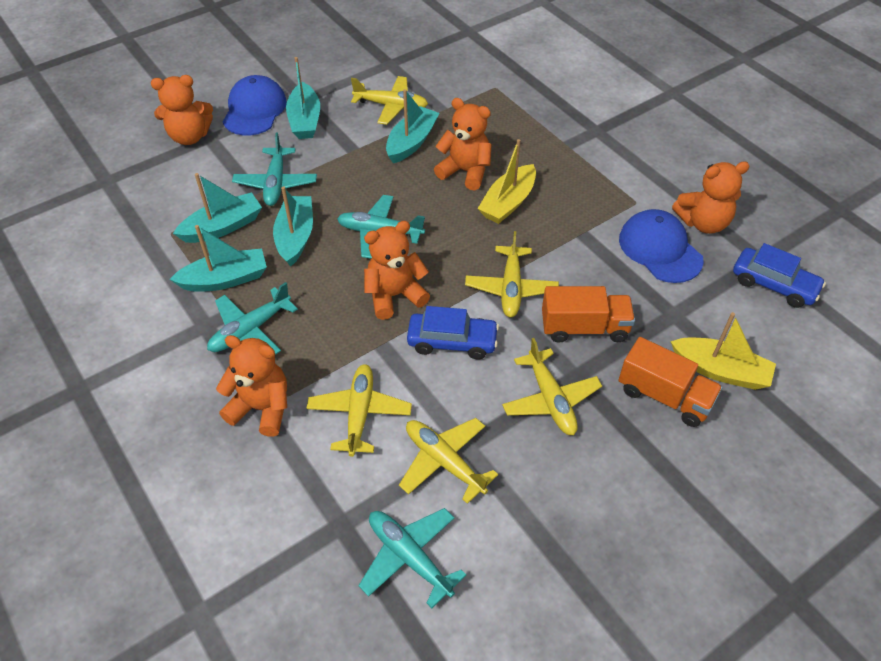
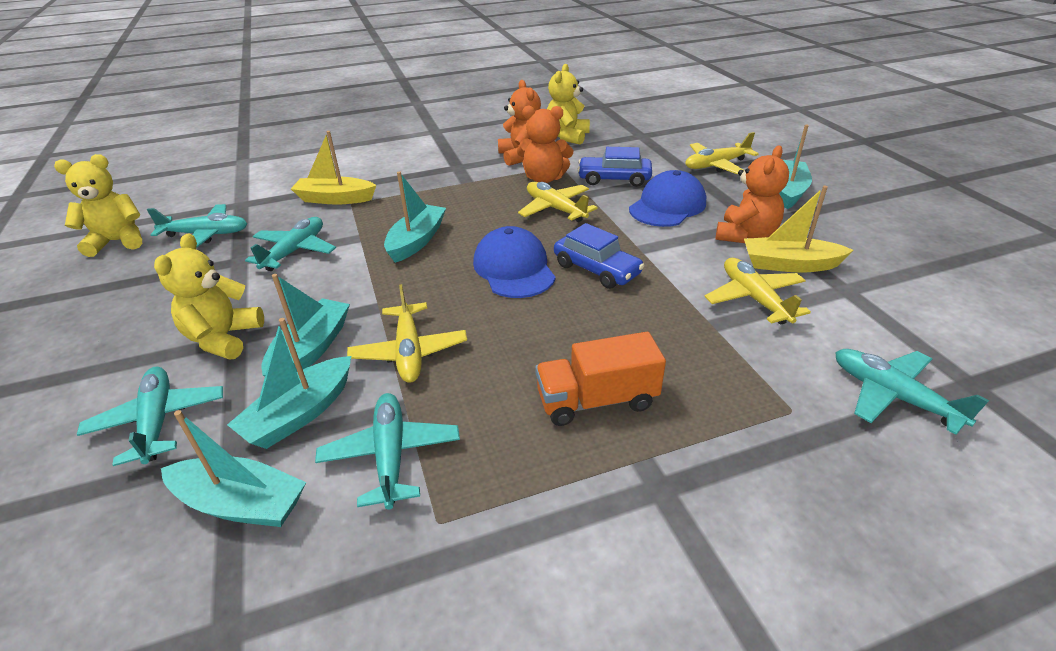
orange teddy bear: 5 -> 3
orange truck: 2 -> 1
turquoise plane: 4 -> 5
yellow plane: 5 -> 4
yellow teddy bear: 0 -> 3

